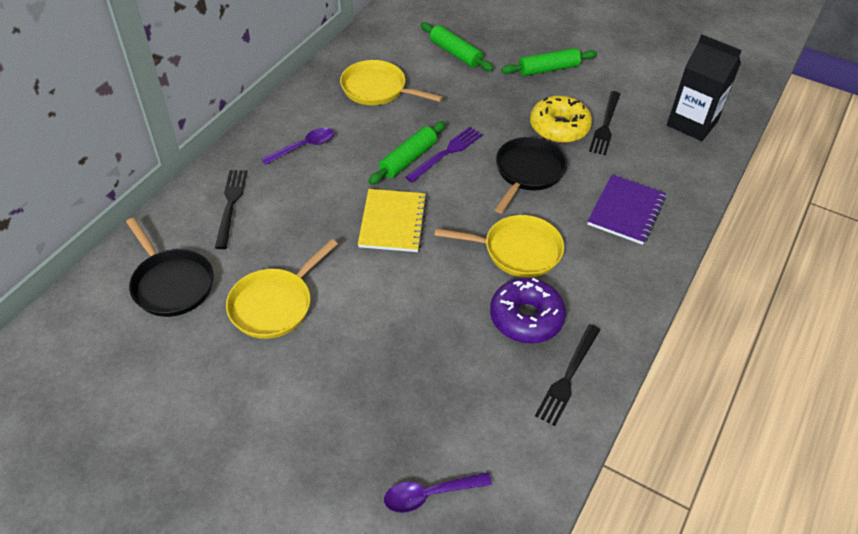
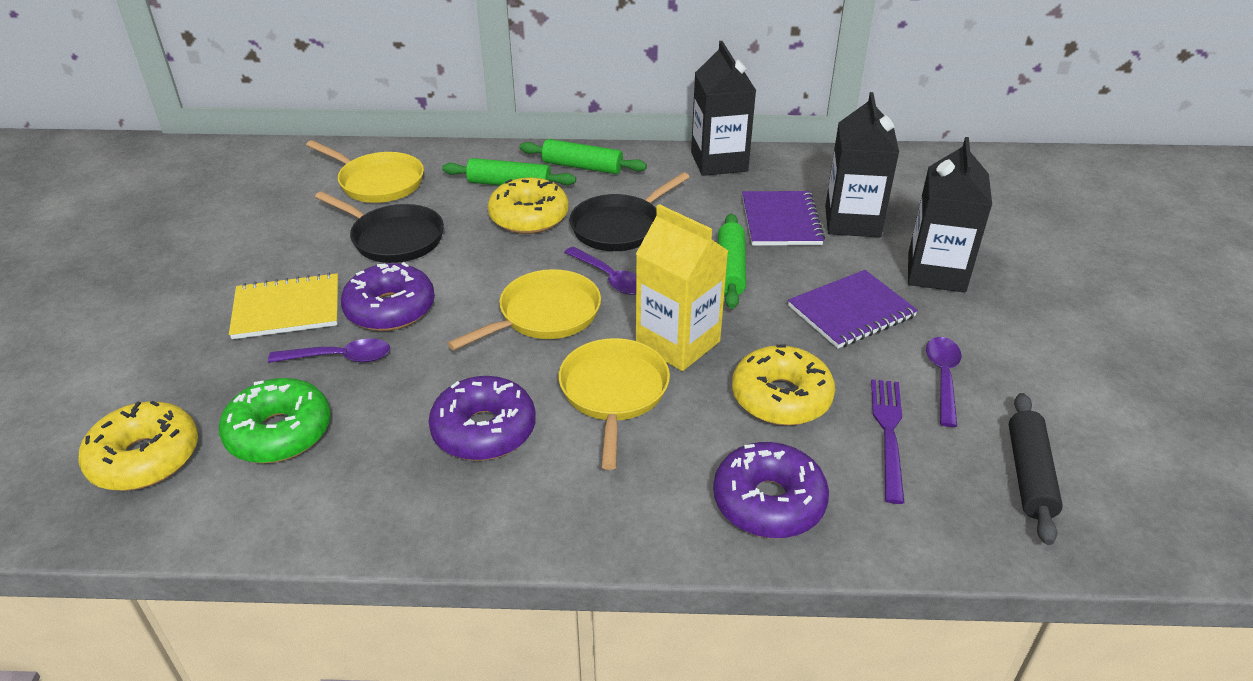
black carton: 1 -> 3
black fork: 3 -> 0
black rolling pin: 0 -> 1
green donut: 0 -> 1
purple donut: 1 -> 3
purple notebook: 1 -> 2
purple spoon: 2 -> 3
yellow carton: 0 -> 1
yellow donut: 1 -> 3

